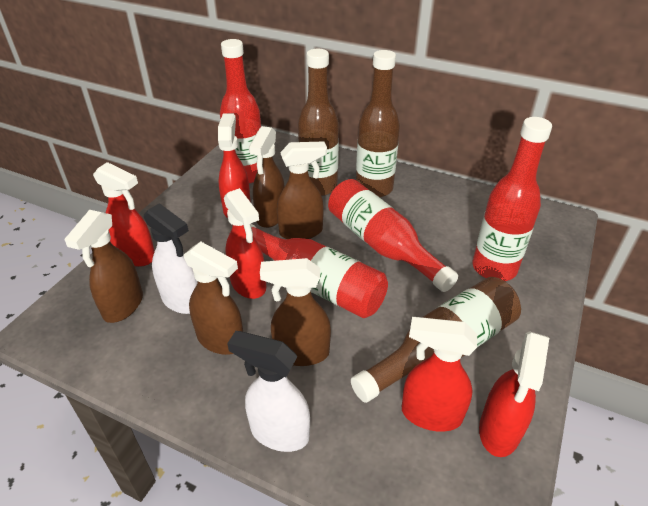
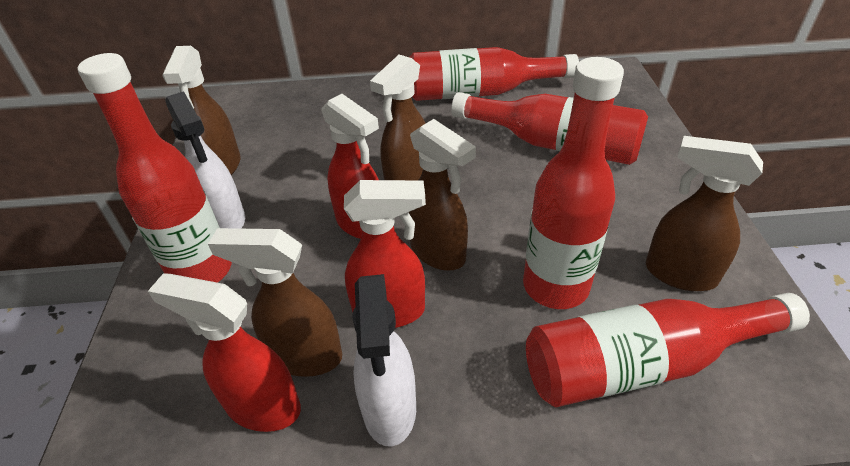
brown bottle: 3 -> 0
red bottle: 4 -> 5
red spray bottle: 5 -> 3

